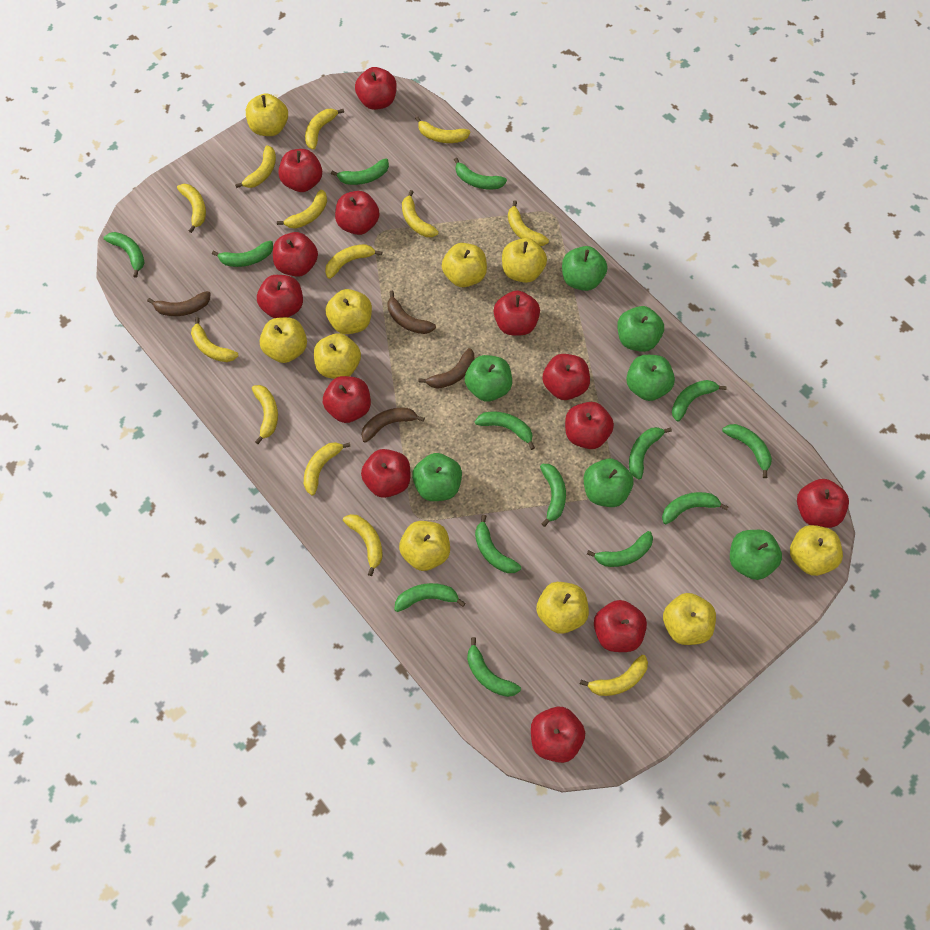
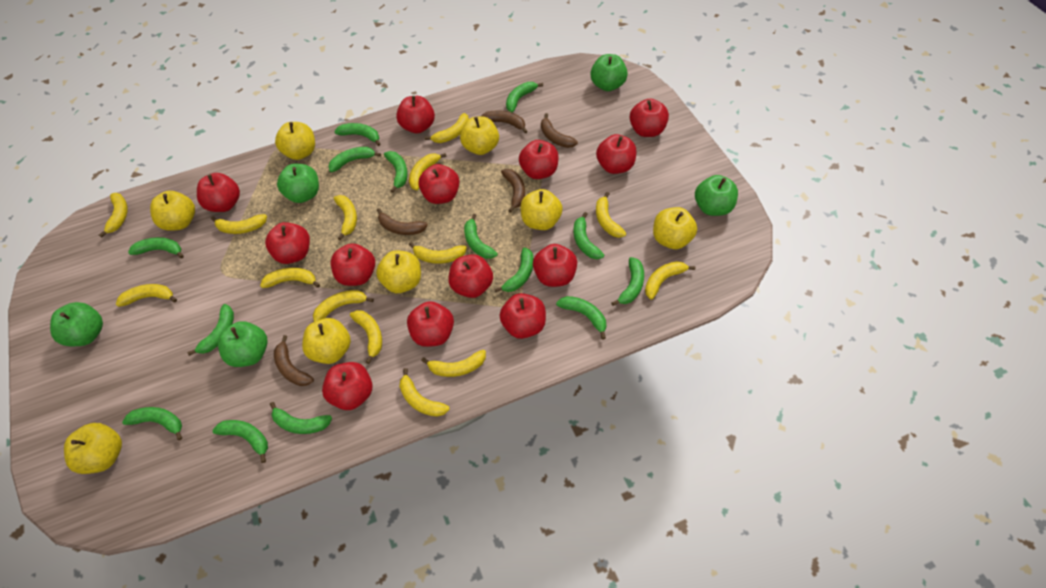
brown banana: 4 -> 5
green apple: 7 -> 5
yellow apple: 10 -> 8
yellow banana: 13 -> 14

